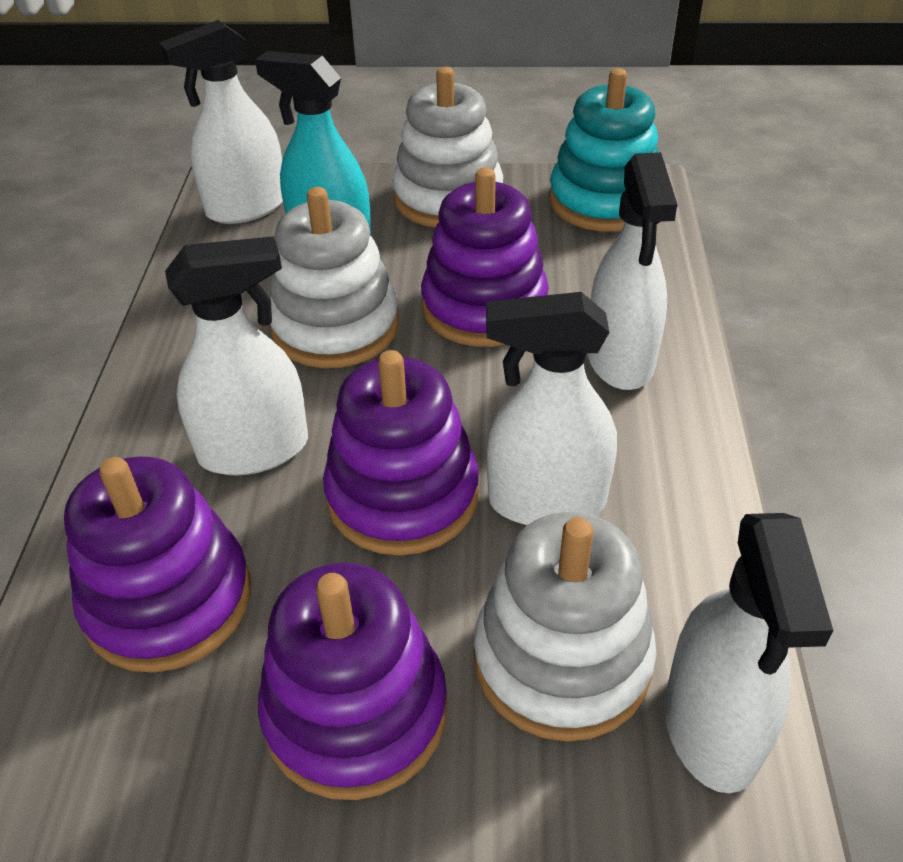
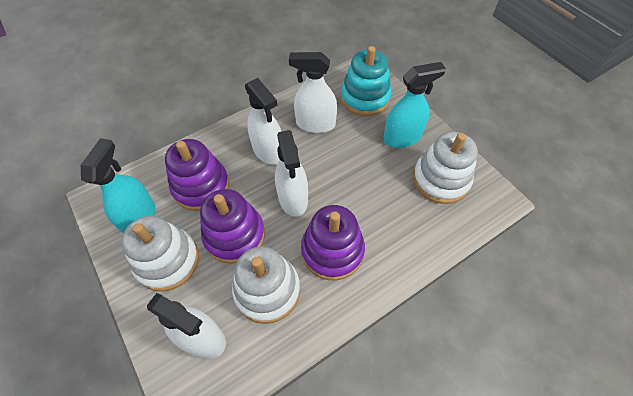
purple stacking toy: 4 -> 3
turquoise spray bottle: 1 -> 2
white spray bottle: 5 -> 4

